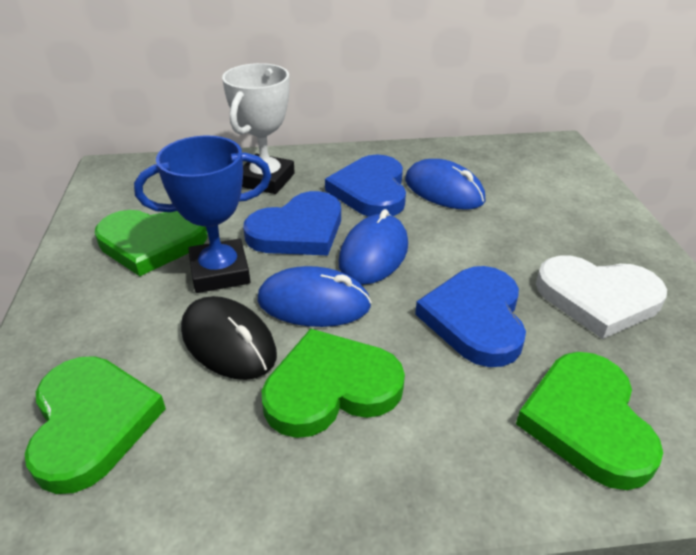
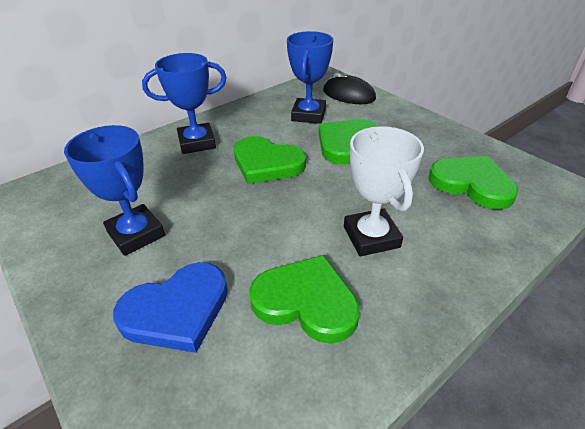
blue heart: 3 -> 1
blue mouse: 3 -> 0
blue trophy: 1 -> 3
white heart: 1 -> 0

